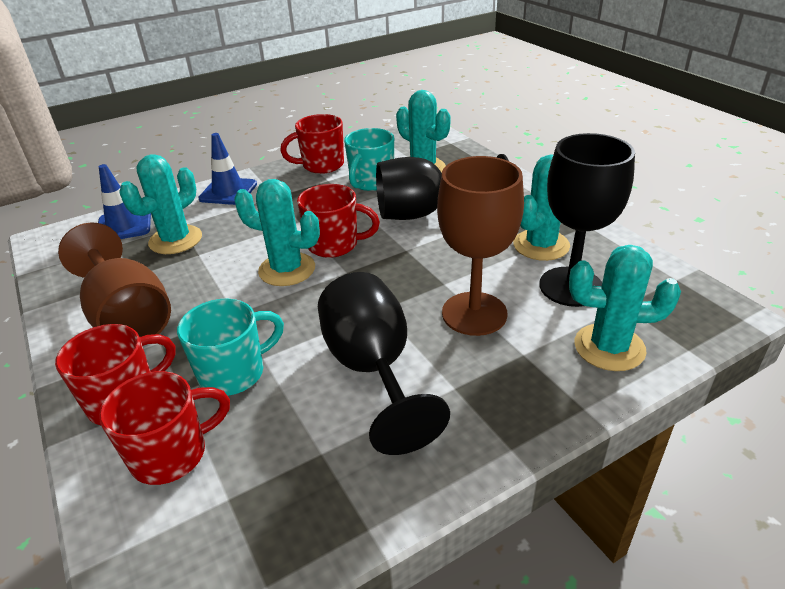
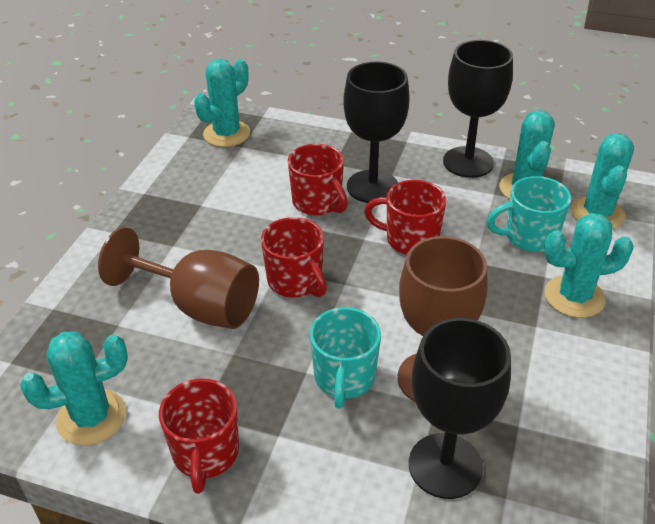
blue traffic cone: 2 -> 0

